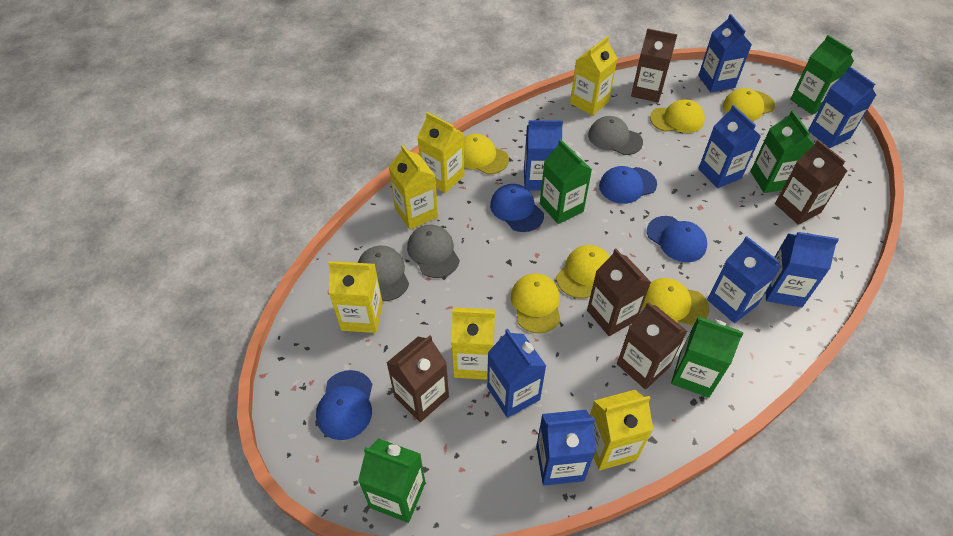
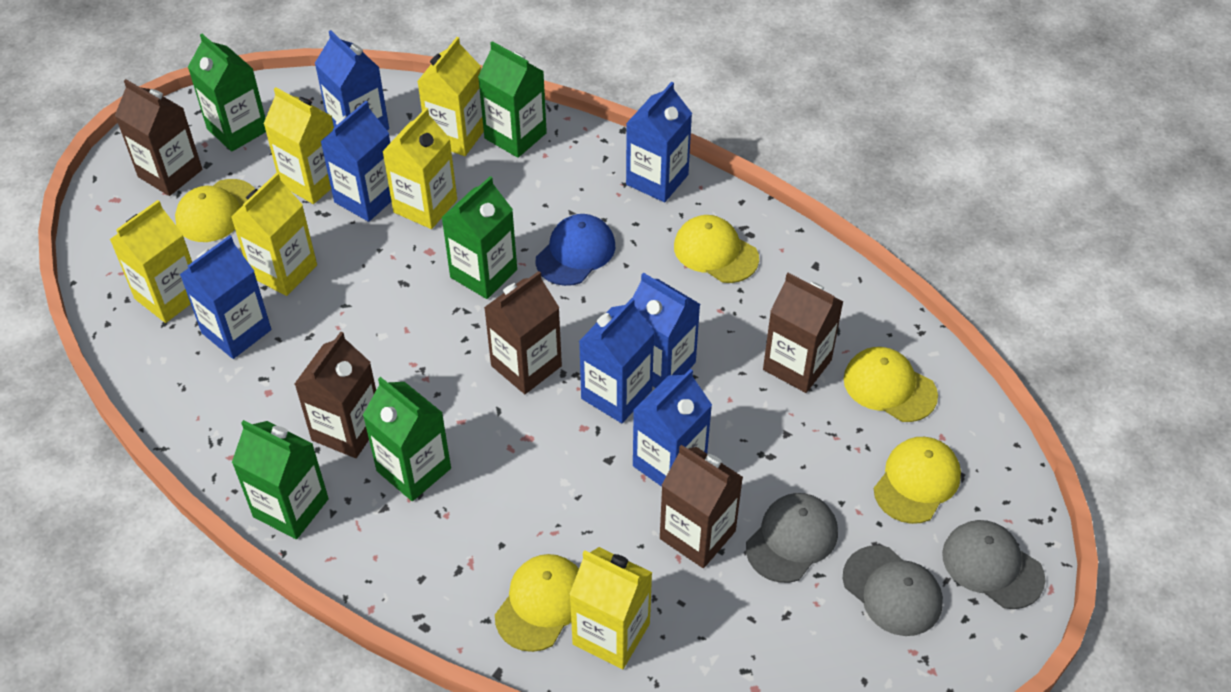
blue cap: 4 -> 1
blue carton: 8 -> 7
yellow cap: 6 -> 5

